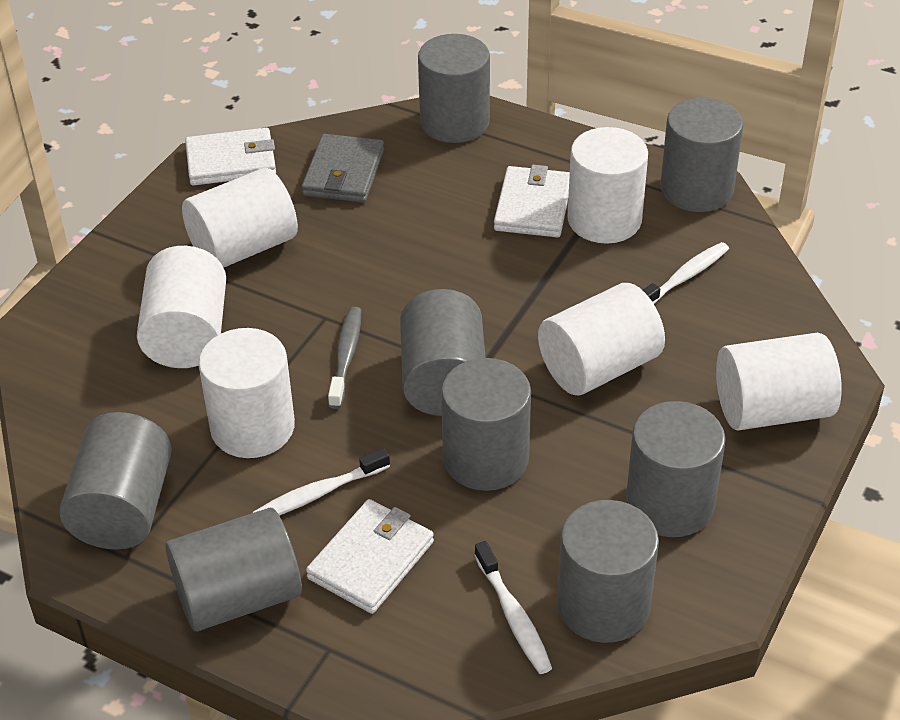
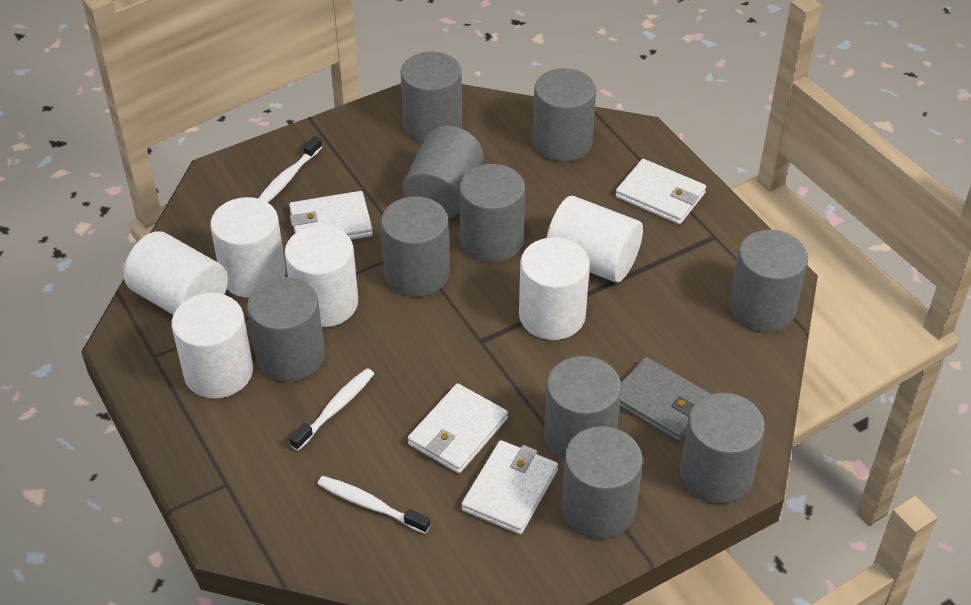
grey cylinder: 8 -> 10
grey toothbrush: 1 -> 0
white wallet: 3 -> 4

